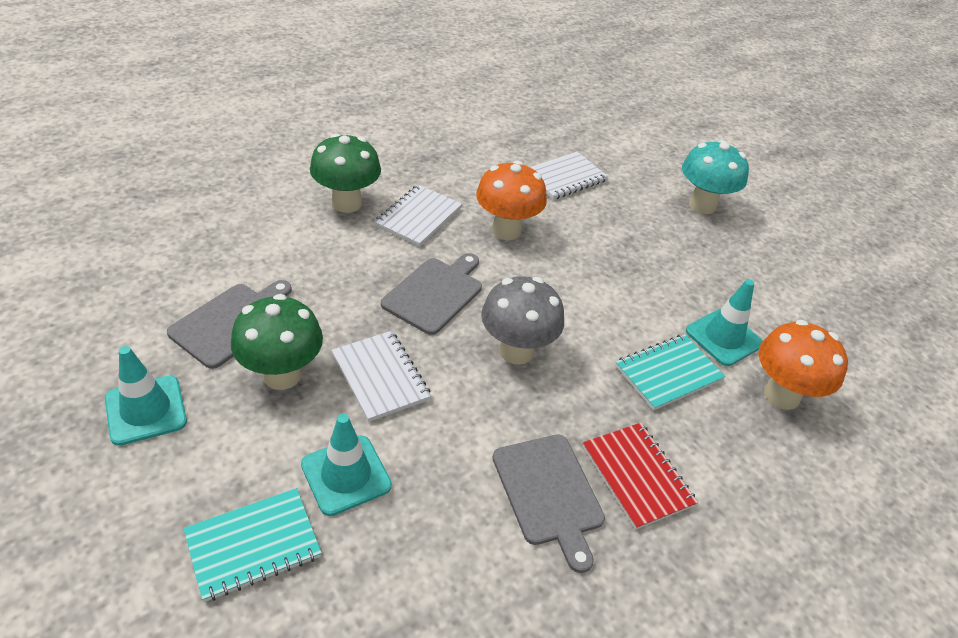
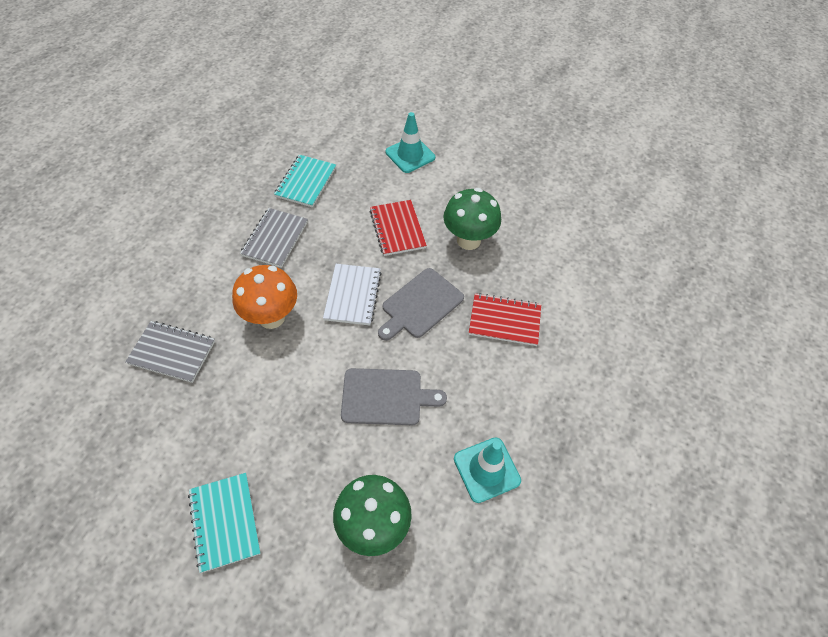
grey cutting board: 3 -> 2
grey mushroom: 1 -> 0
grey notebook: 0 -> 2
orange mushroom: 2 -> 1
red notebook: 1 -> 2
turquoise mushroom: 1 -> 0
turquoise traffic cone: 3 -> 2
white notebook: 3 -> 1

